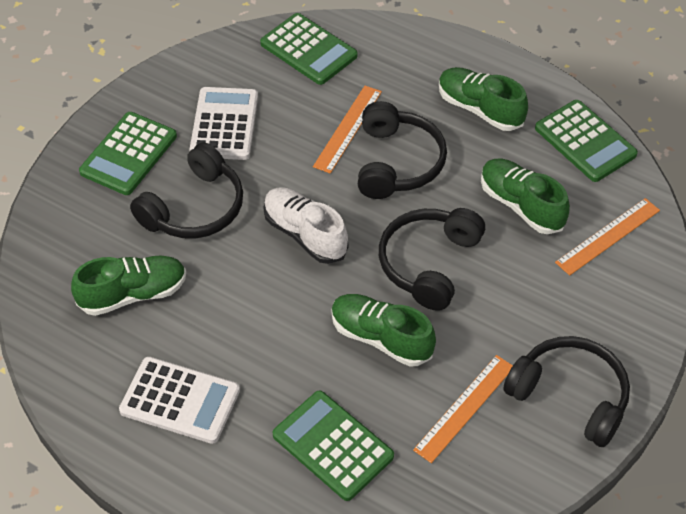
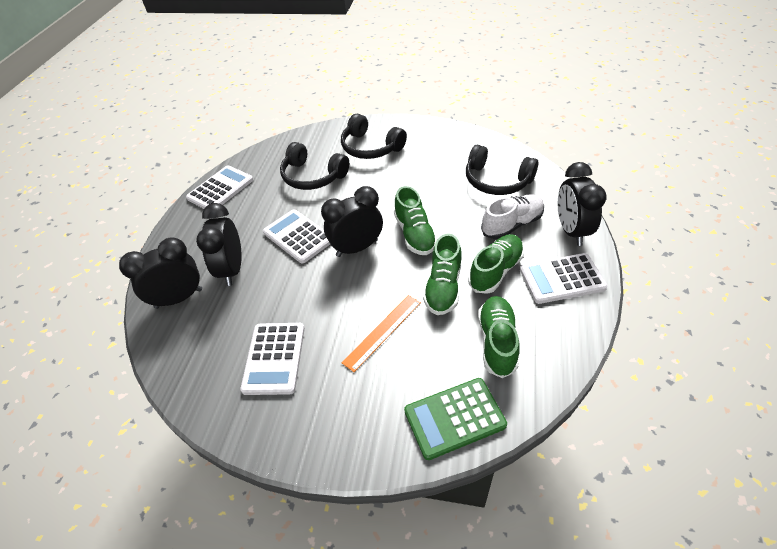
black clock: 0 -> 4
black headphones: 4 -> 3
green calculator: 4 -> 1
orange ruler: 3 -> 1
white calculator: 2 -> 4

